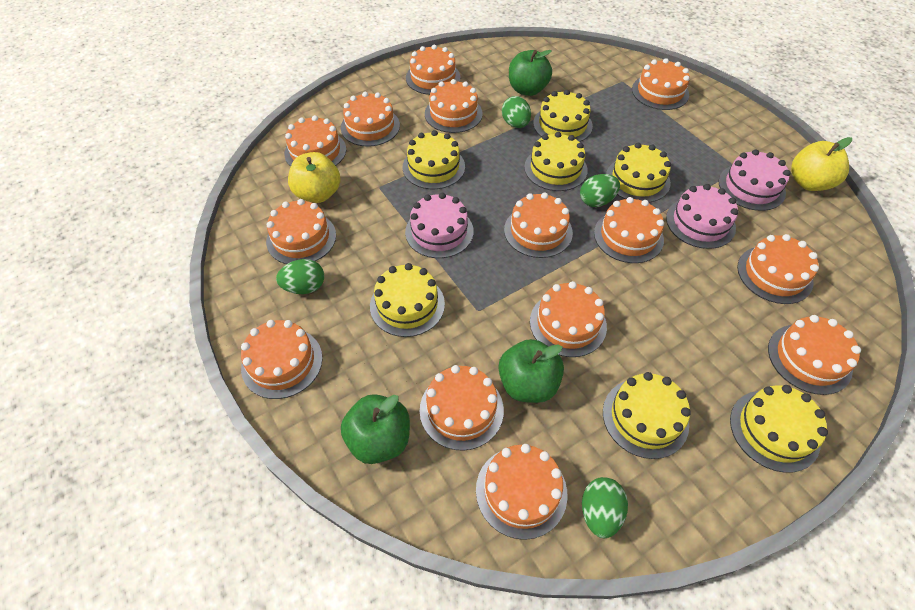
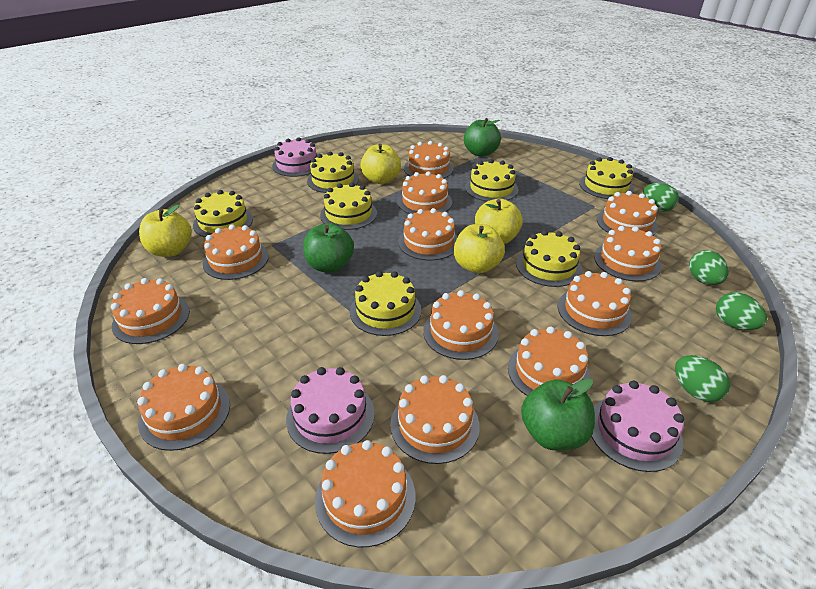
orange cake: 14 -> 13
yellow apple: 2 -> 4

